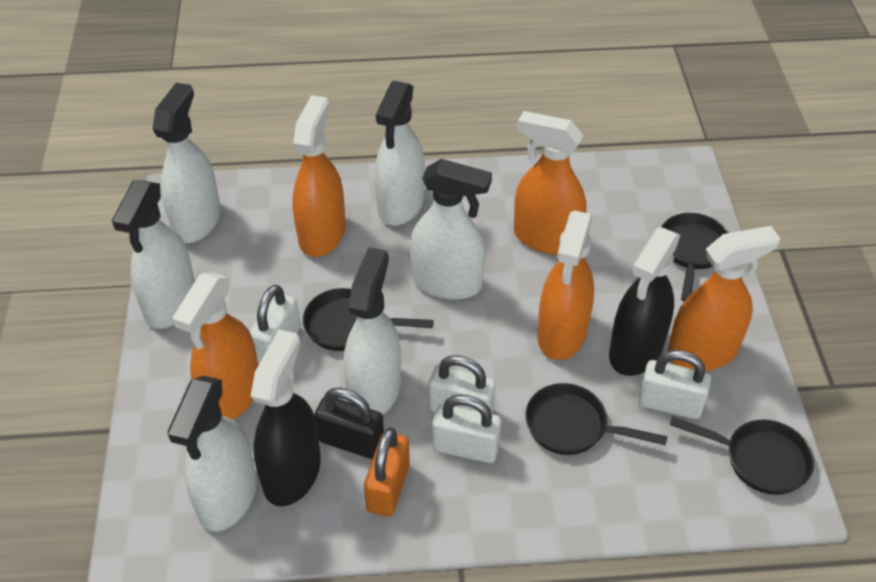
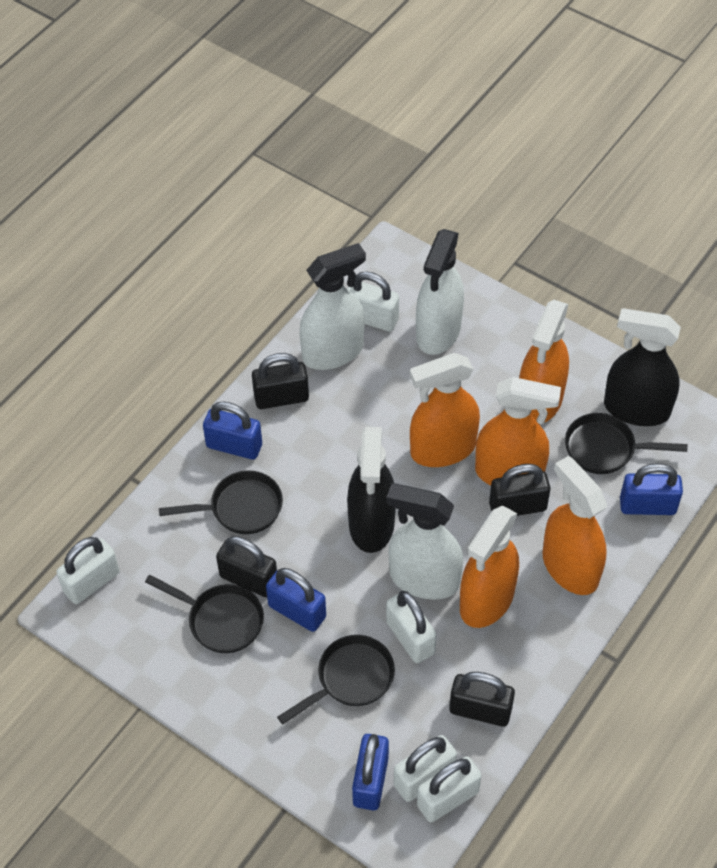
black padlock: 1 -> 4
blue padlock: 0 -> 4
orange padlock: 1 -> 0
white padlock: 4 -> 5
white spray bottle: 6 -> 3

